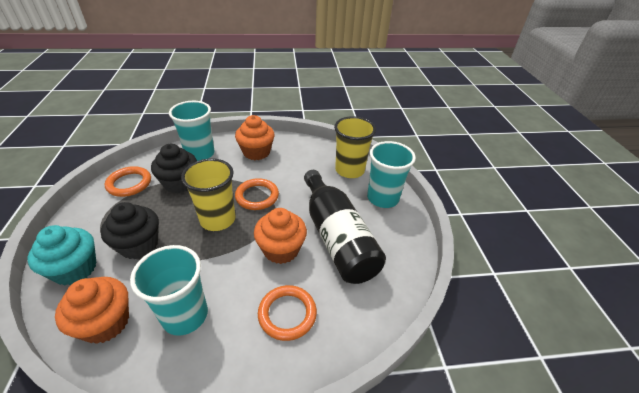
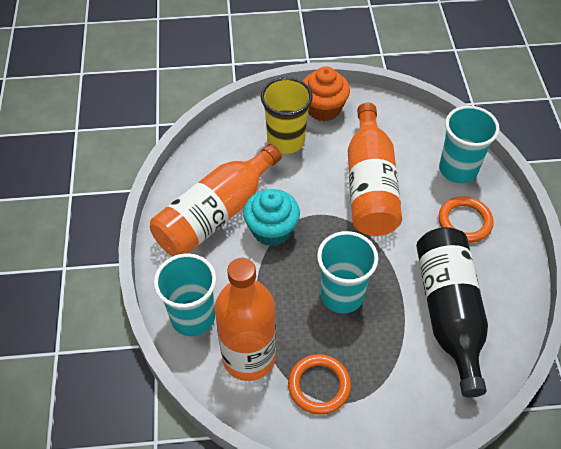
black cupcake: 2 -> 0
orange bottle: 0 -> 3
orange cupcake: 3 -> 1
orange ring: 3 -> 2
yellow cup: 2 -> 1

